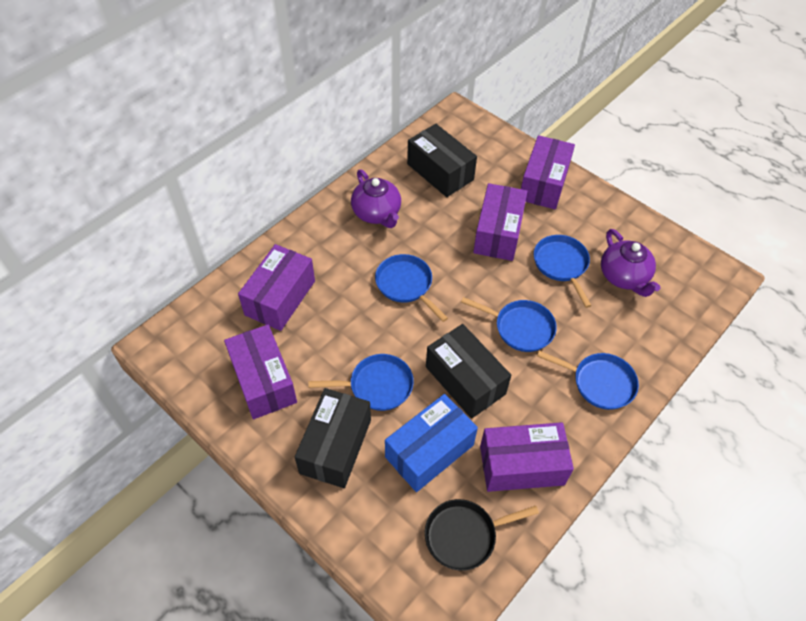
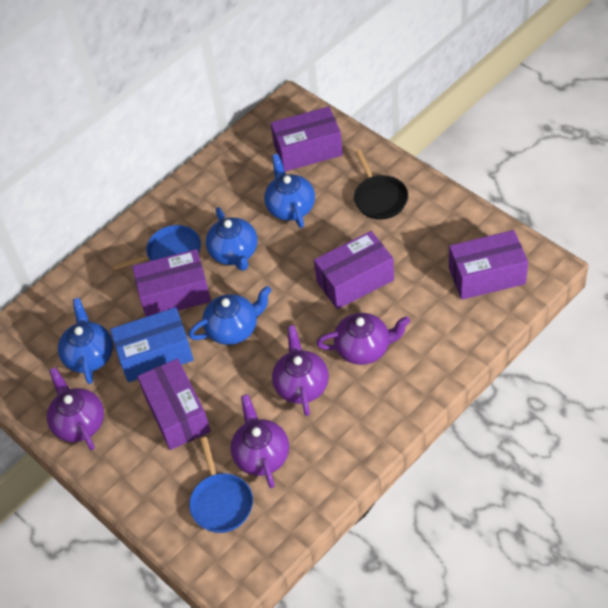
black box: 3 -> 0
blue pan: 5 -> 2
blue teapot: 0 -> 4
purple teapot: 2 -> 4

